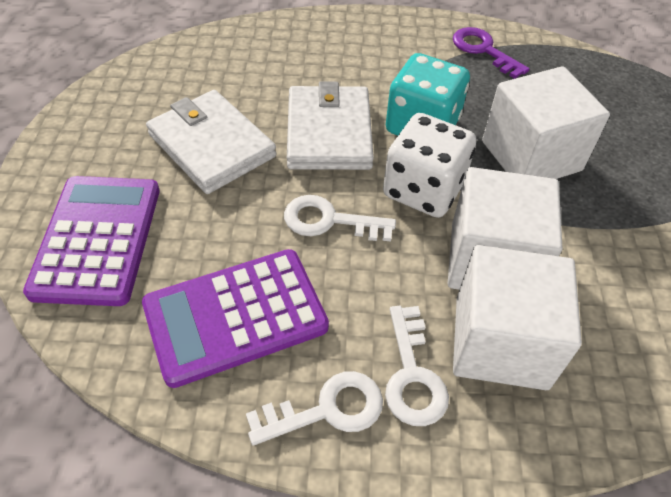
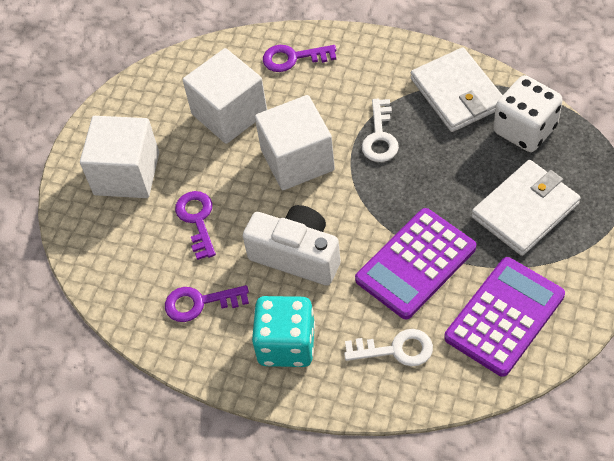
purple key: 1 -> 3
white camera: 0 -> 1
white key: 3 -> 2

